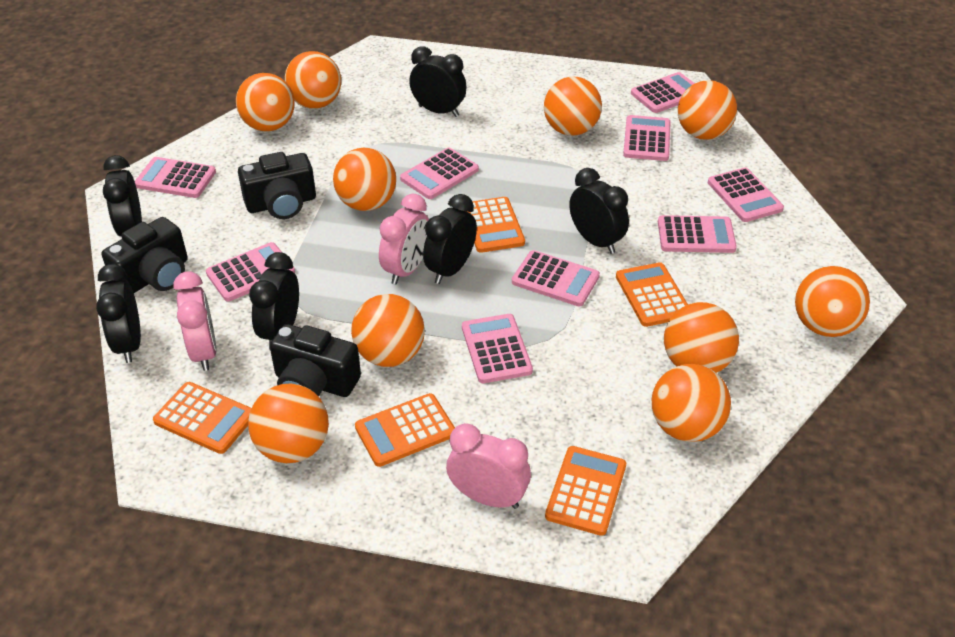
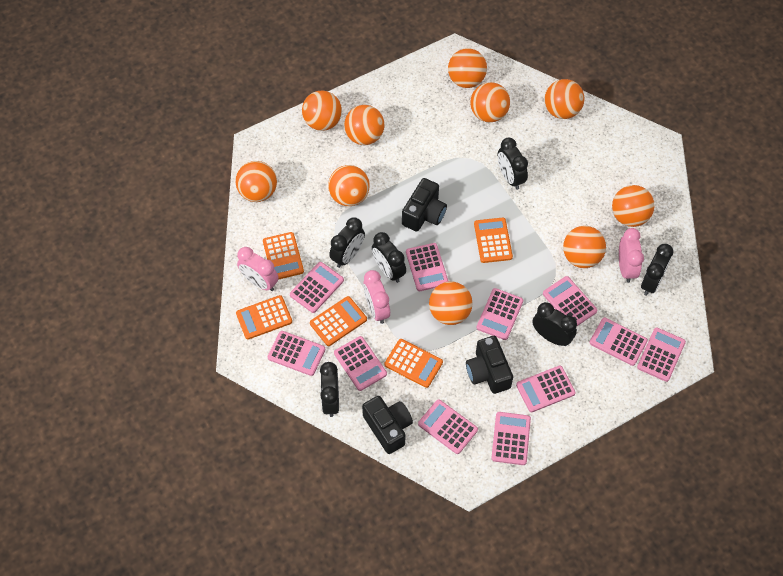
pink calculator: 9 -> 11

